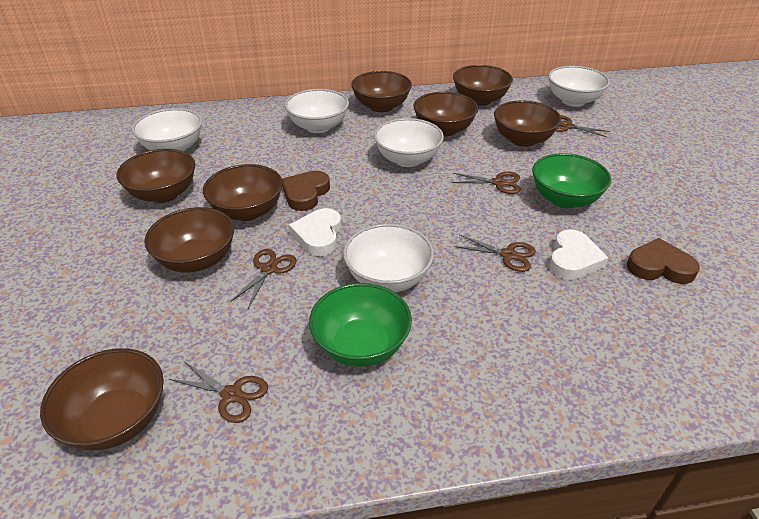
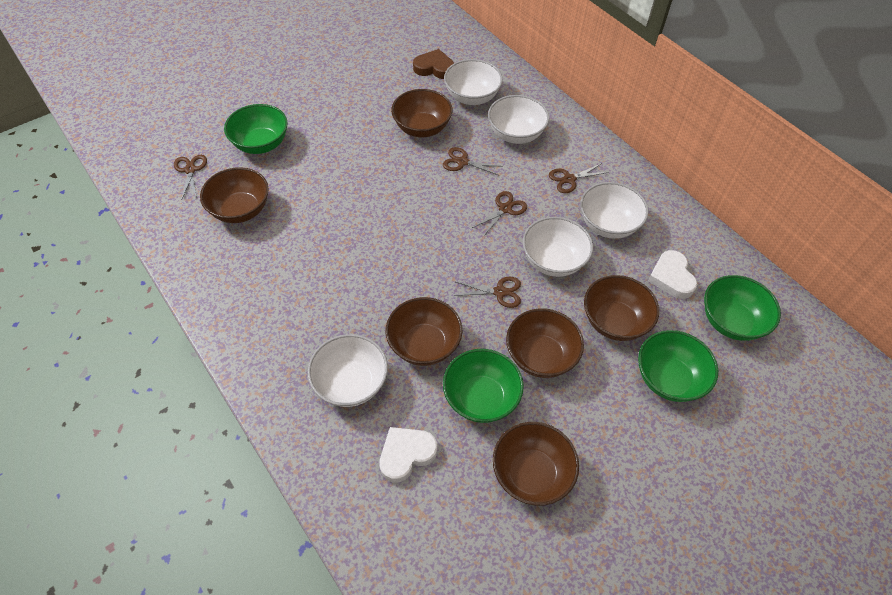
brown bowl: 8 -> 6
brown heart: 2 -> 1
green bowl: 2 -> 4

